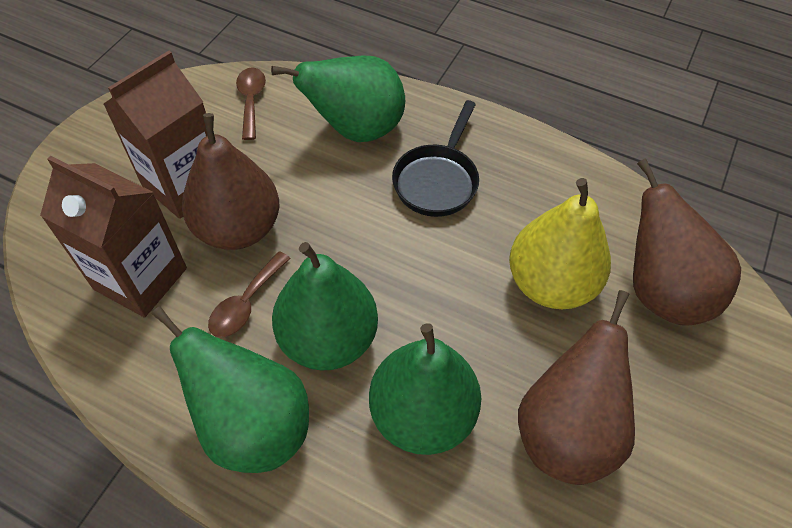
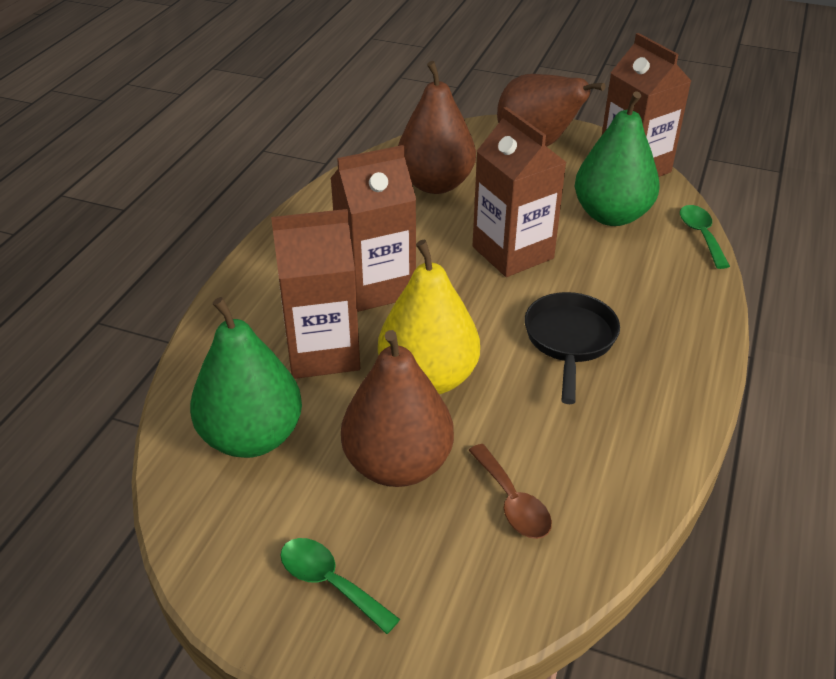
brown carton: 2 -> 4
brown spoon: 2 -> 1
green pear: 4 -> 2
green spoon: 0 -> 2

